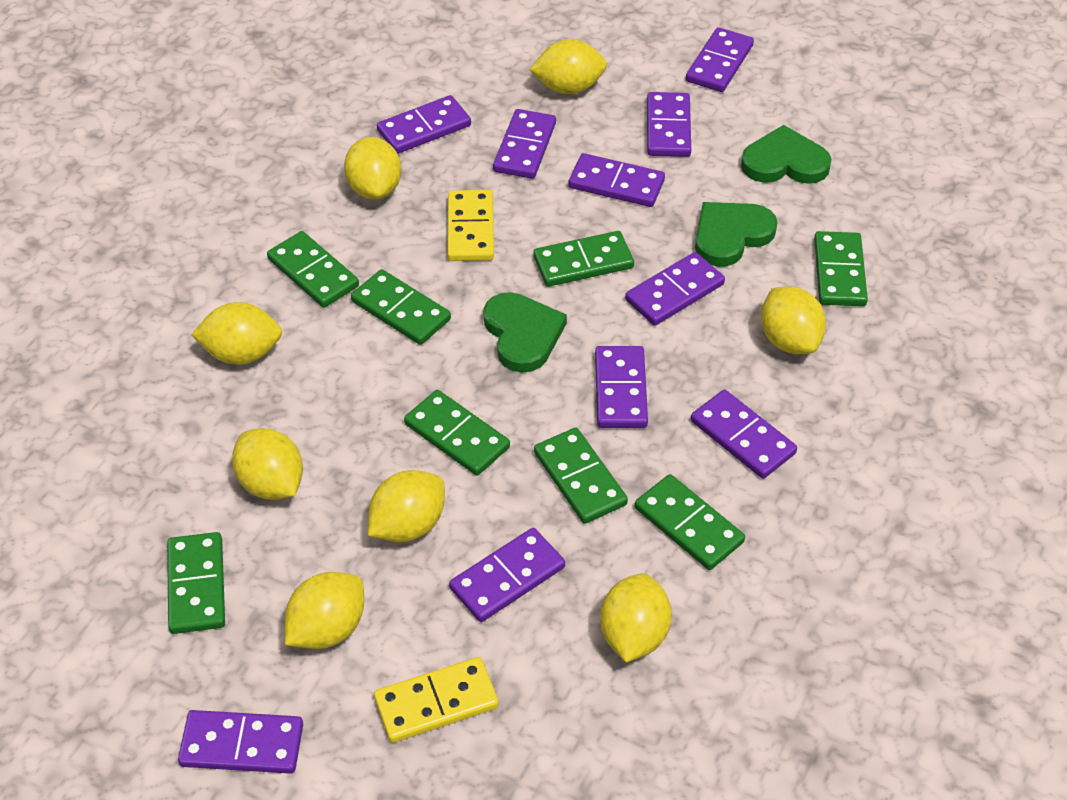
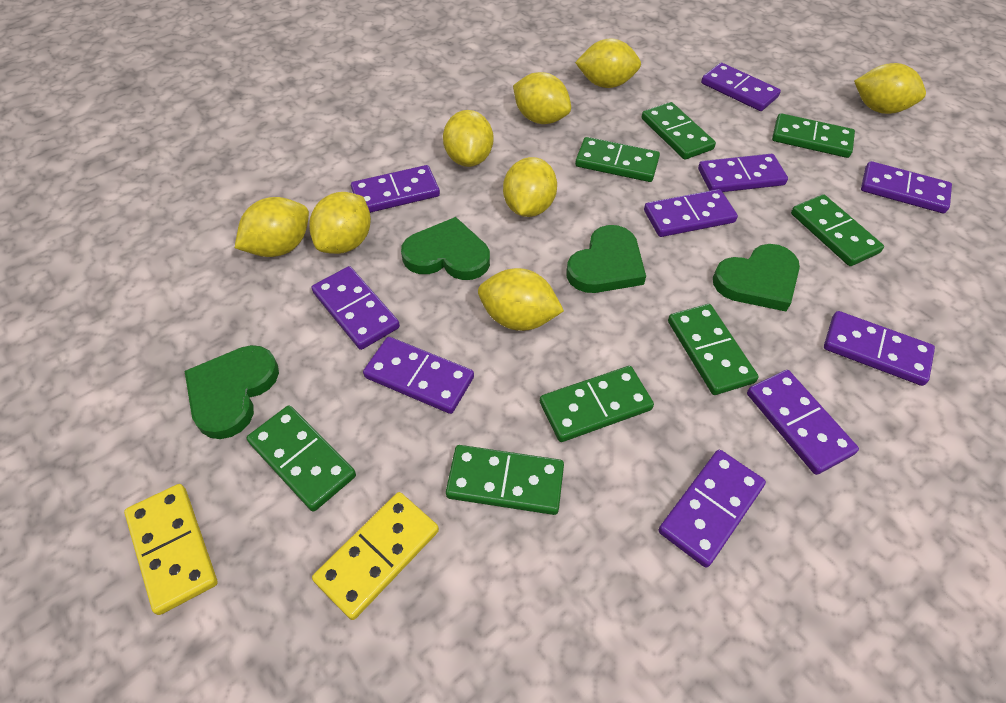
green heart: 3 -> 4

